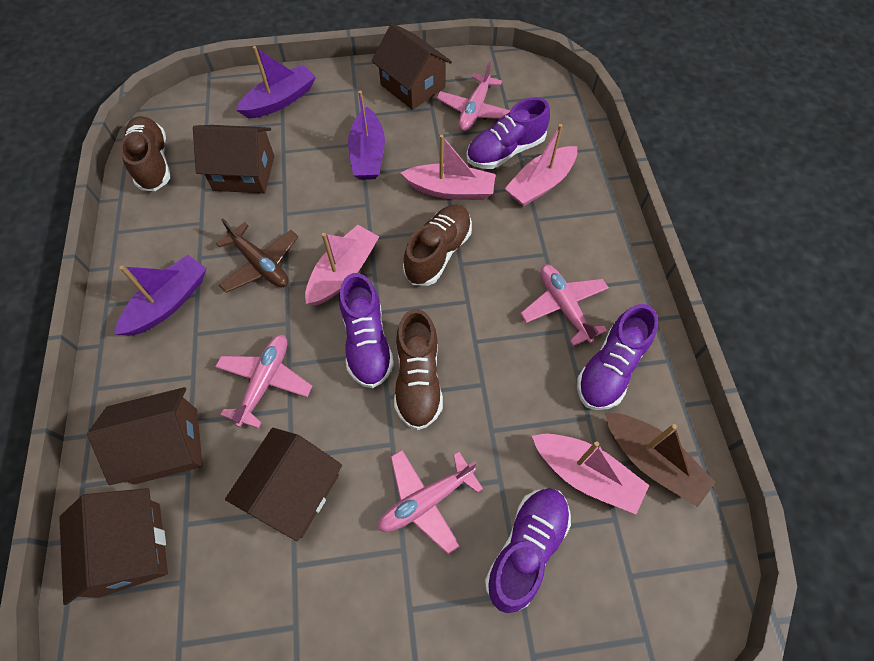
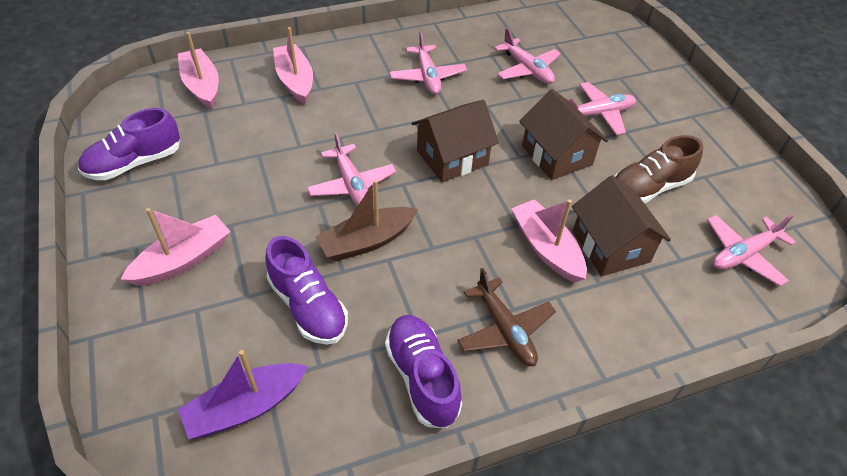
brown house: 5 -> 3
brown shoe: 3 -> 1
pink plane: 4 -> 5
purple boat: 3 -> 1
purple shoe: 4 -> 3

